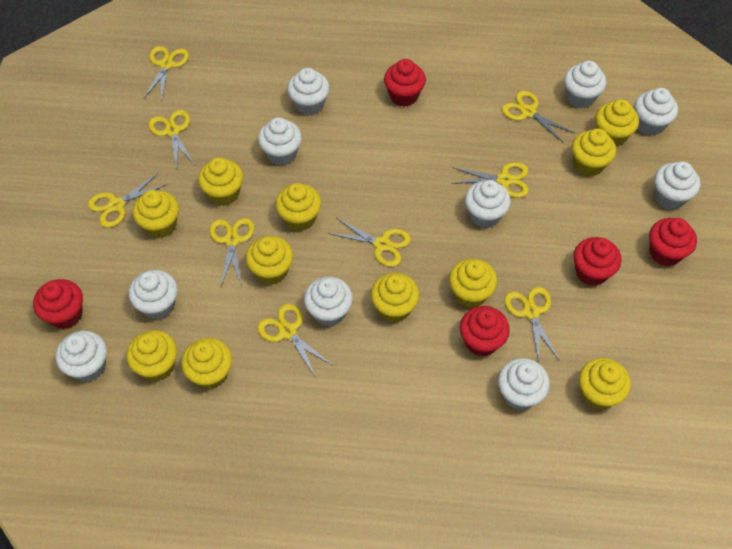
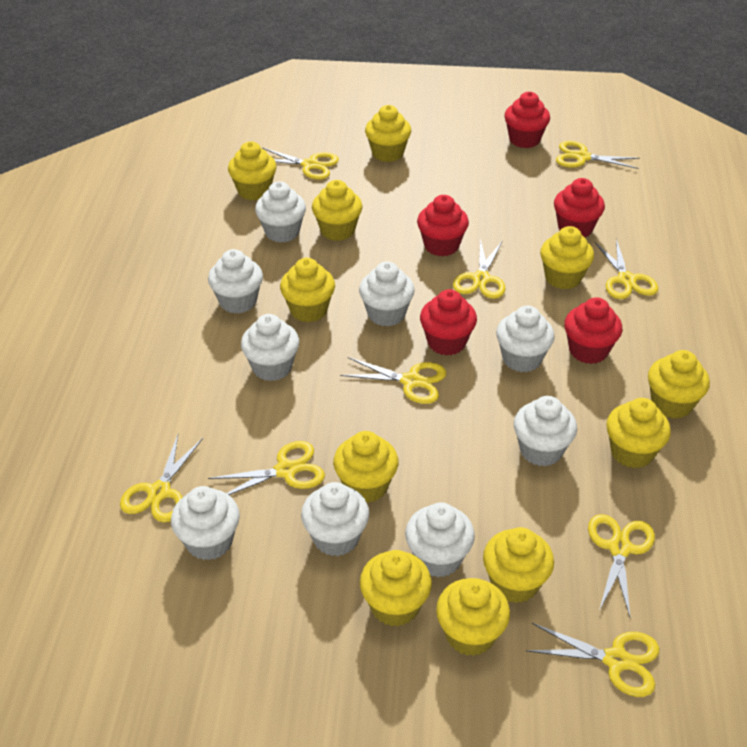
white cupcake: 10 -> 9

